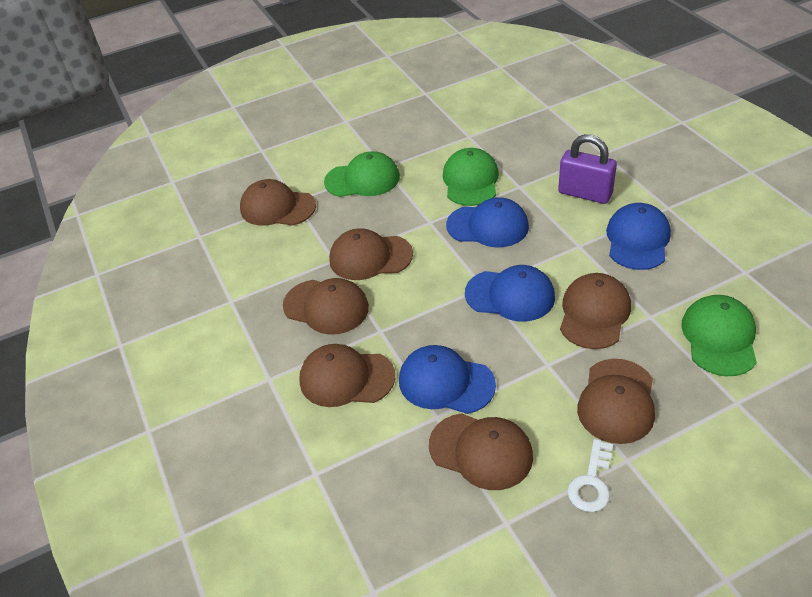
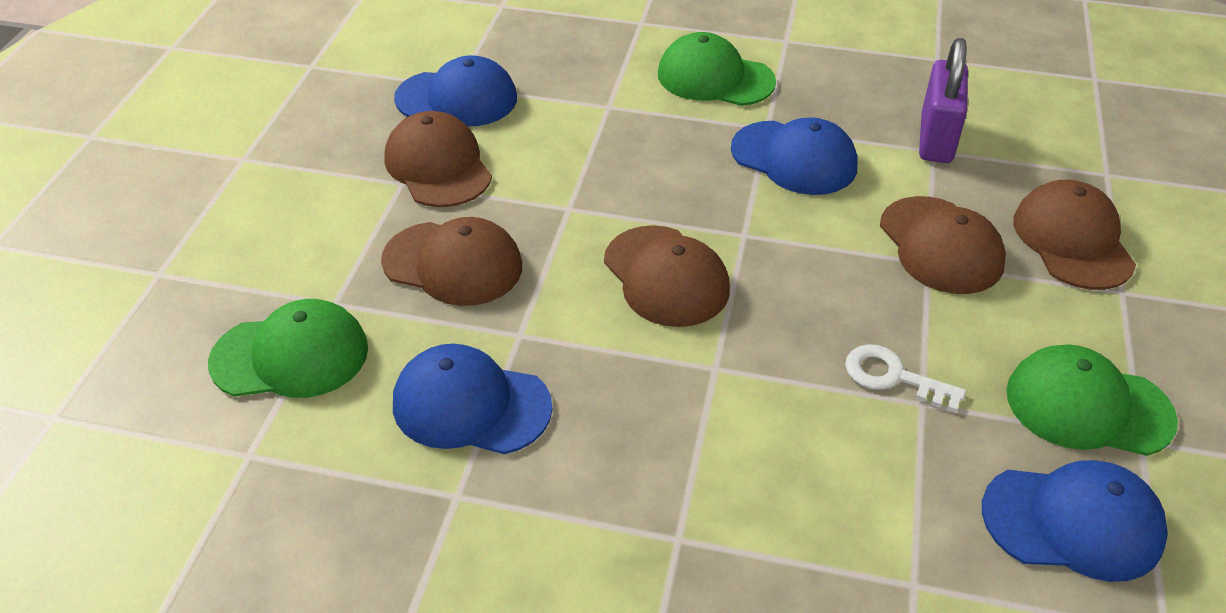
brown cap: 7 -> 5

